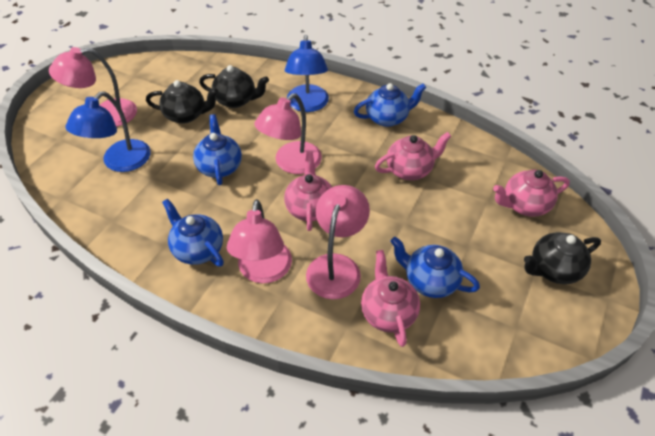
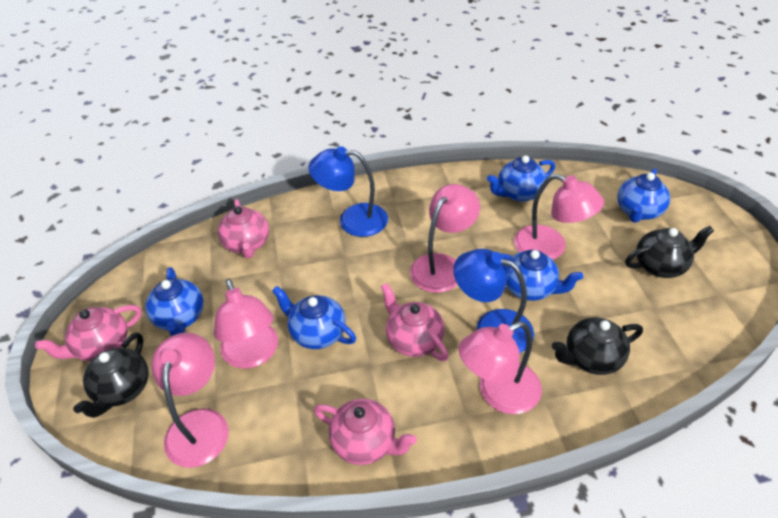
blue teapot: 4 -> 5
pink lamp: 4 -> 5

